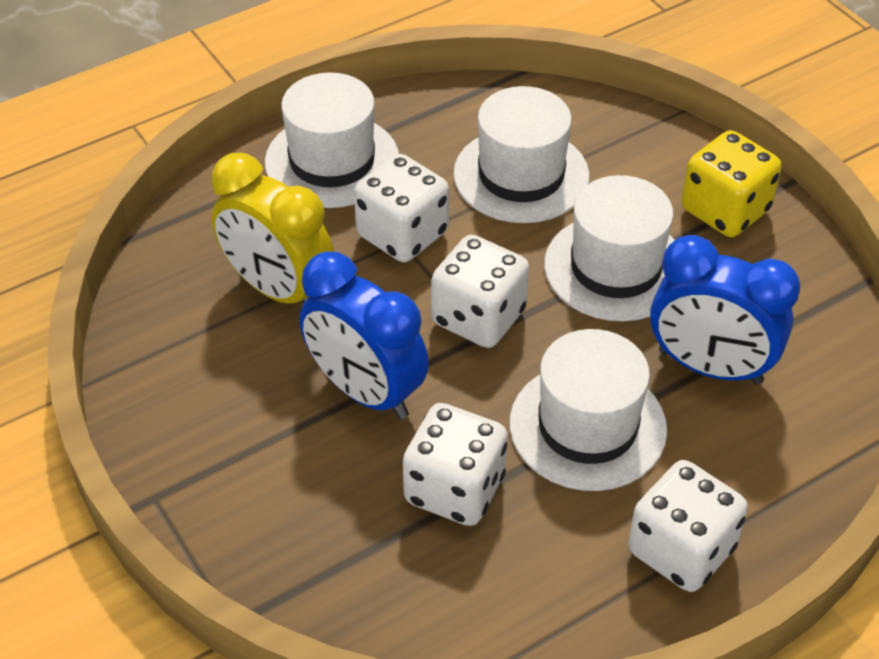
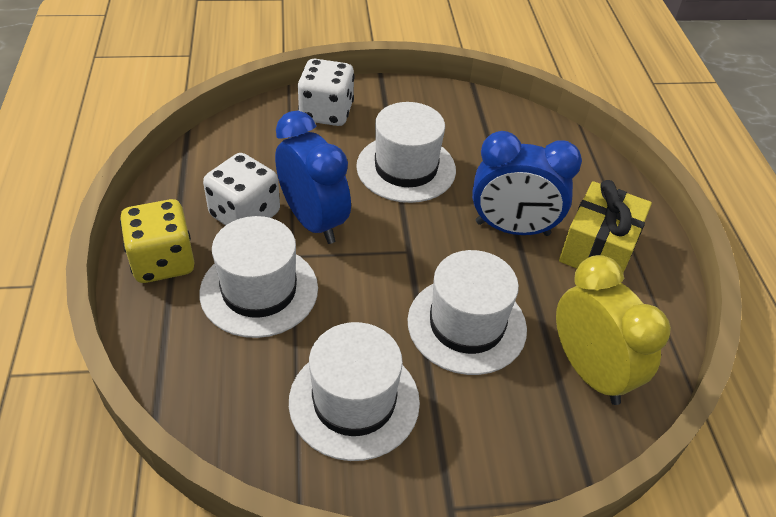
white dice: 4 -> 2
yellow gift: 0 -> 1

